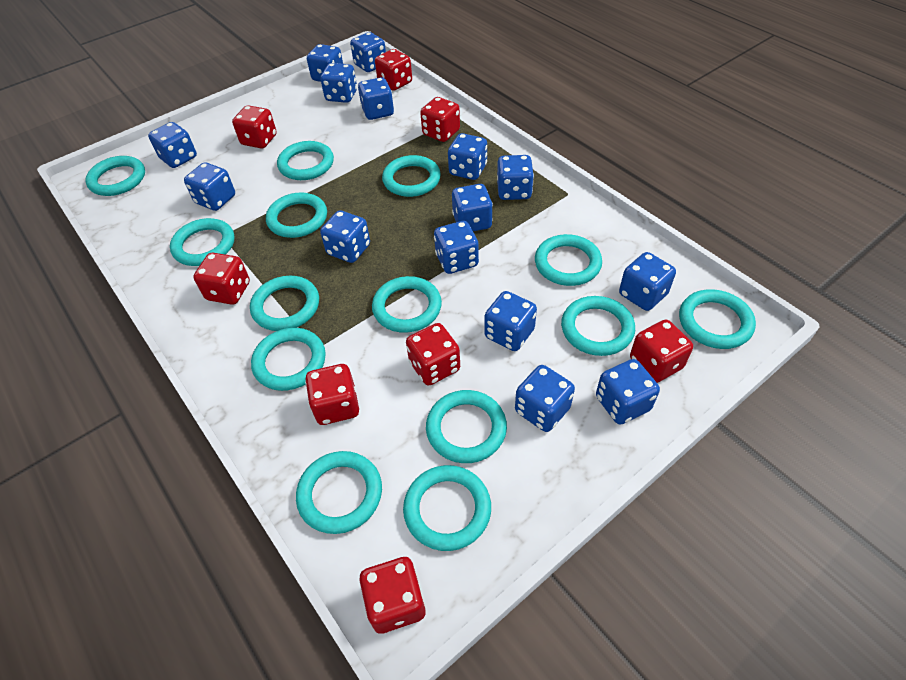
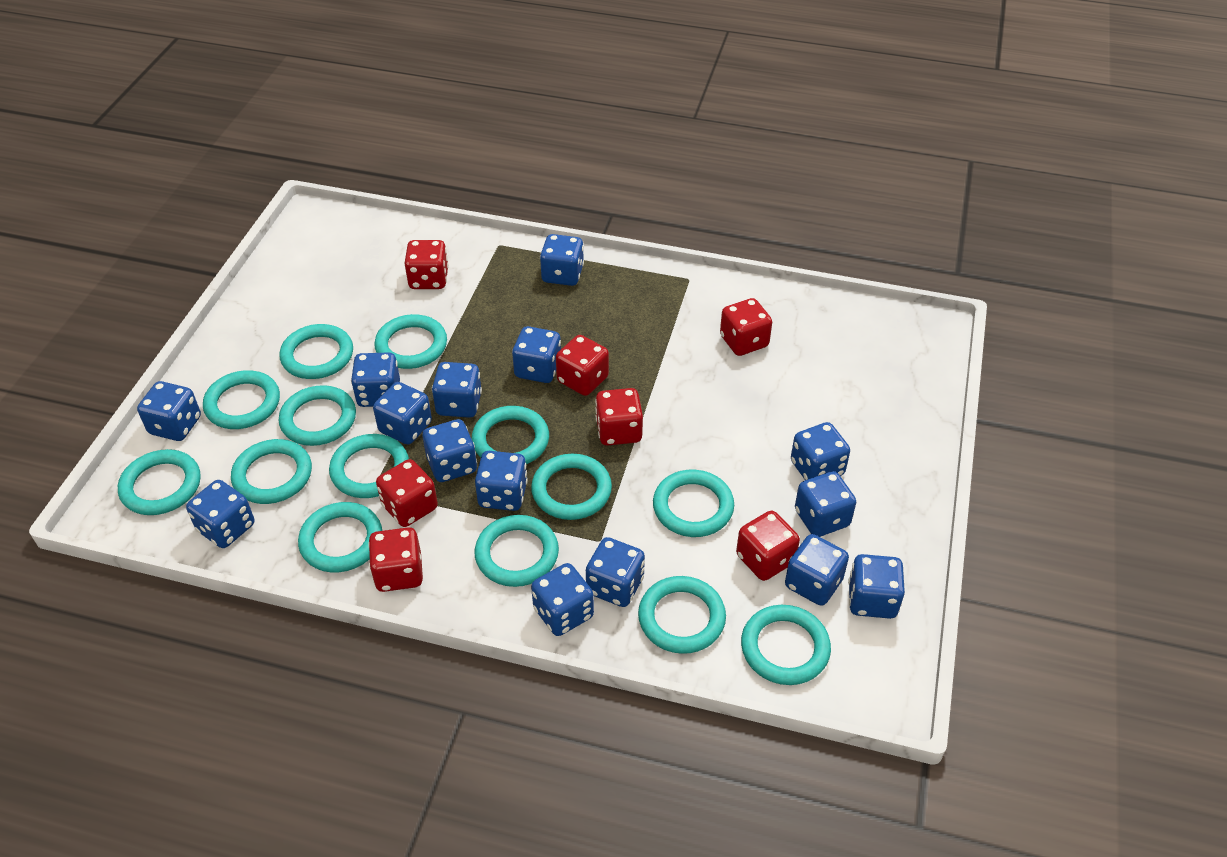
red dice: 8 -> 7

